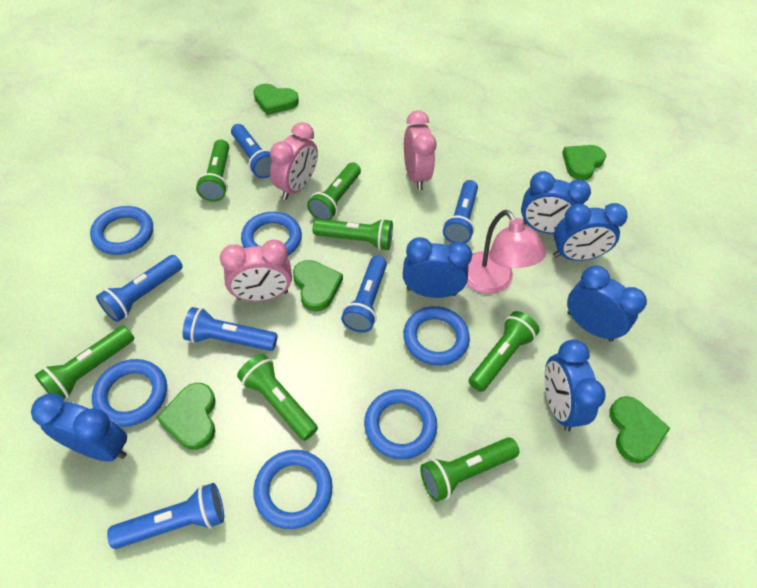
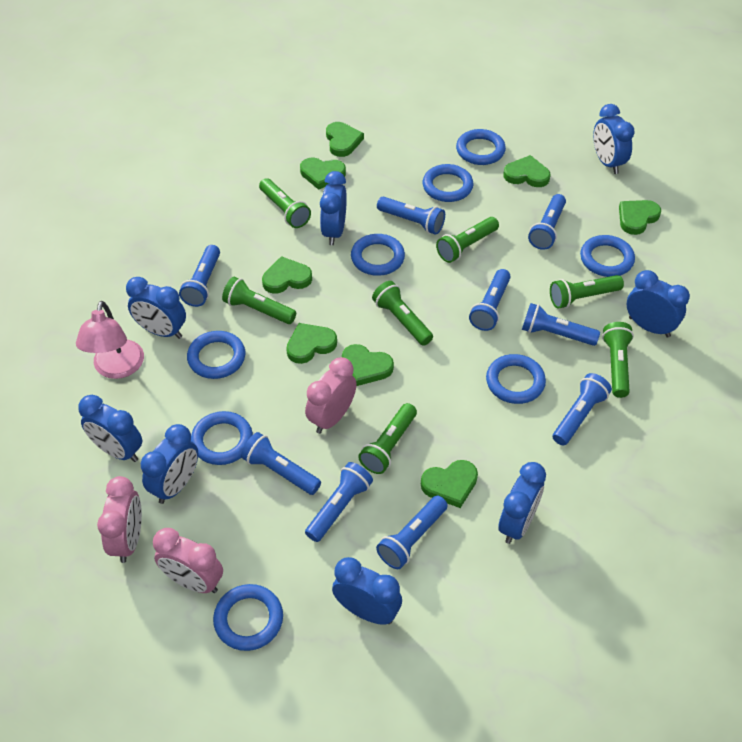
blue clock: 6 -> 8
blue flashlight: 6 -> 9
blue ring: 6 -> 8
green heart: 5 -> 8

